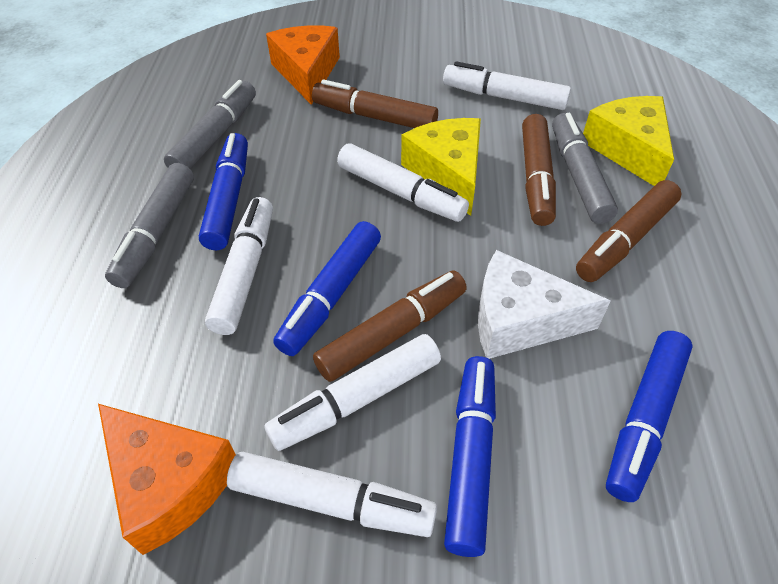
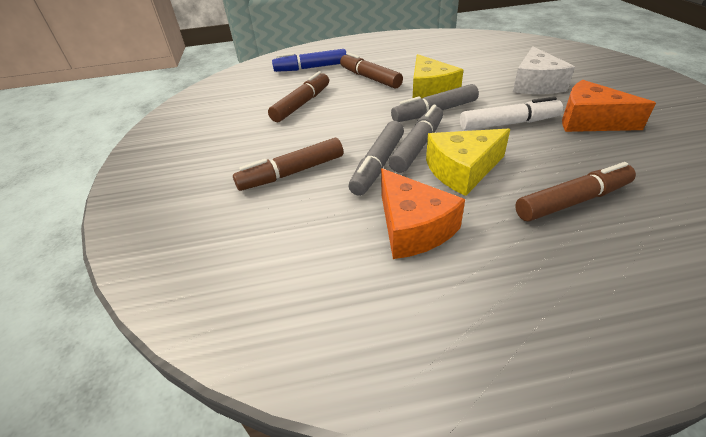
blue marker: 4 -> 1
white marker: 5 -> 1

